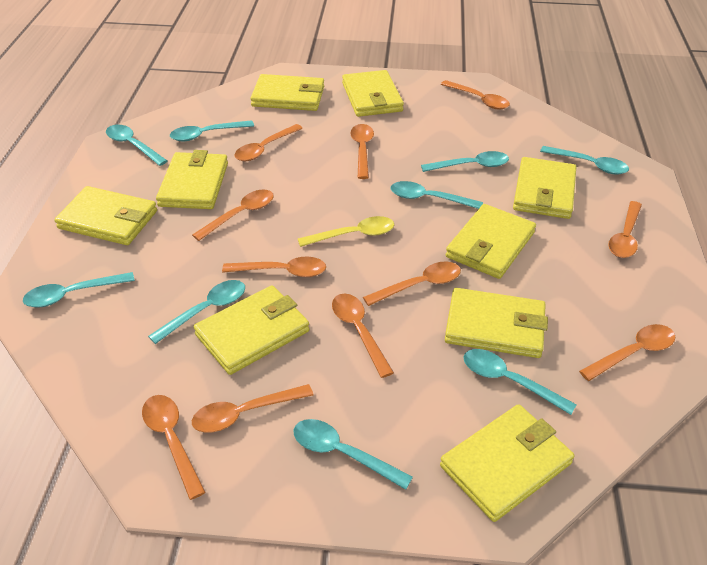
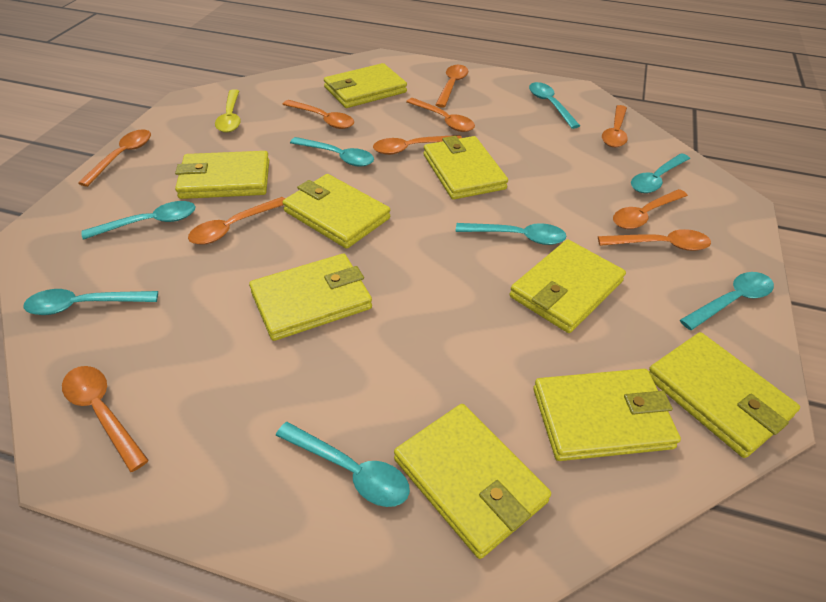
orange spoon: 11 -> 10
turquoise spoon: 9 -> 8

